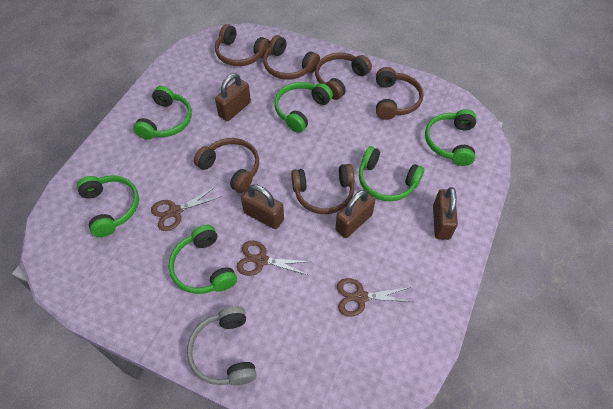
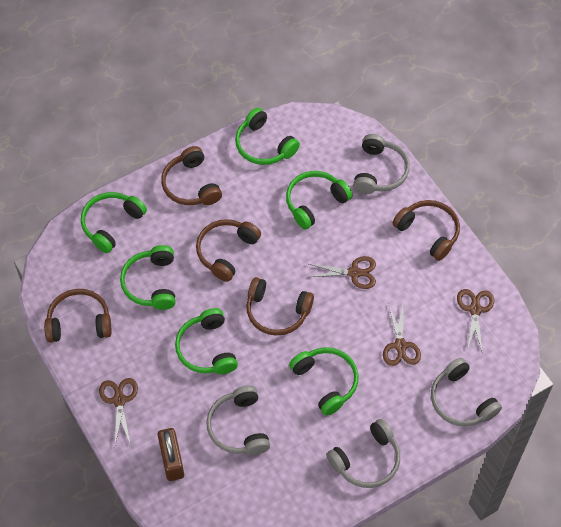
brown headphones: 6 -> 5
brown padlock: 4 -> 1
brown scissors: 3 -> 4
grey headphones: 1 -> 4

